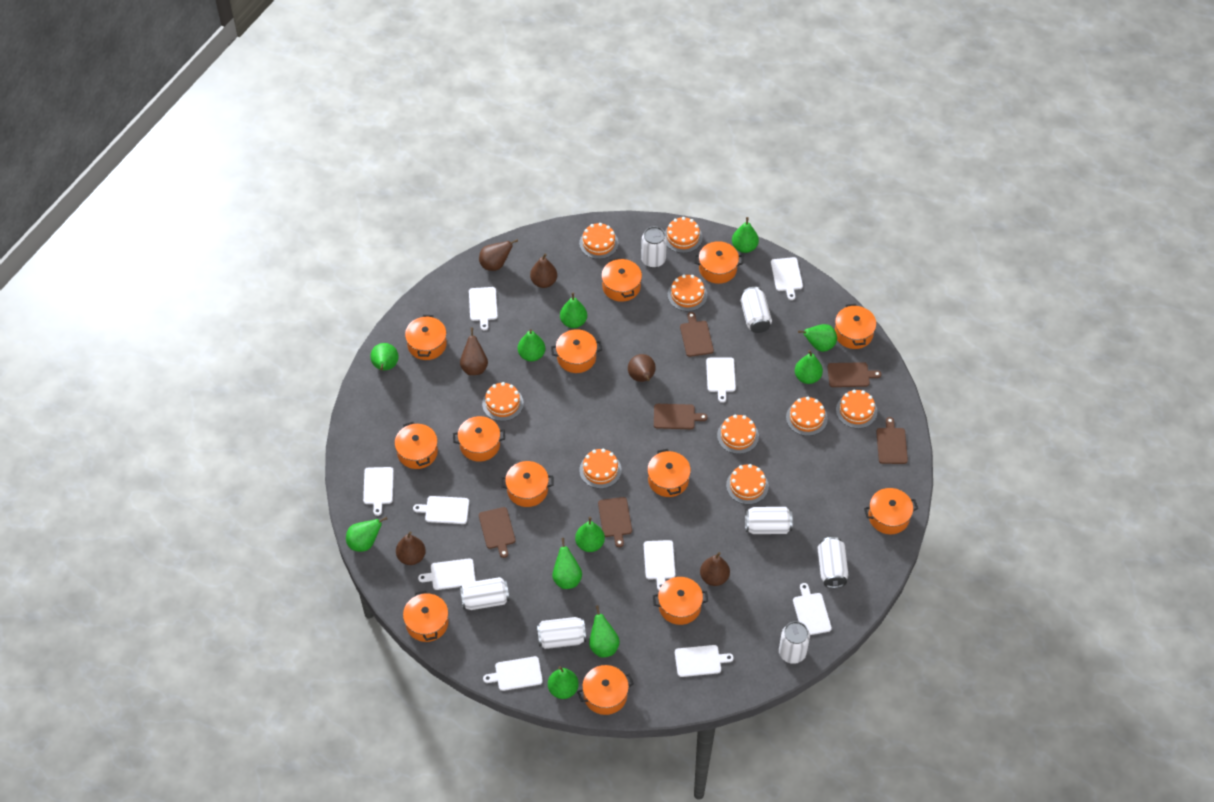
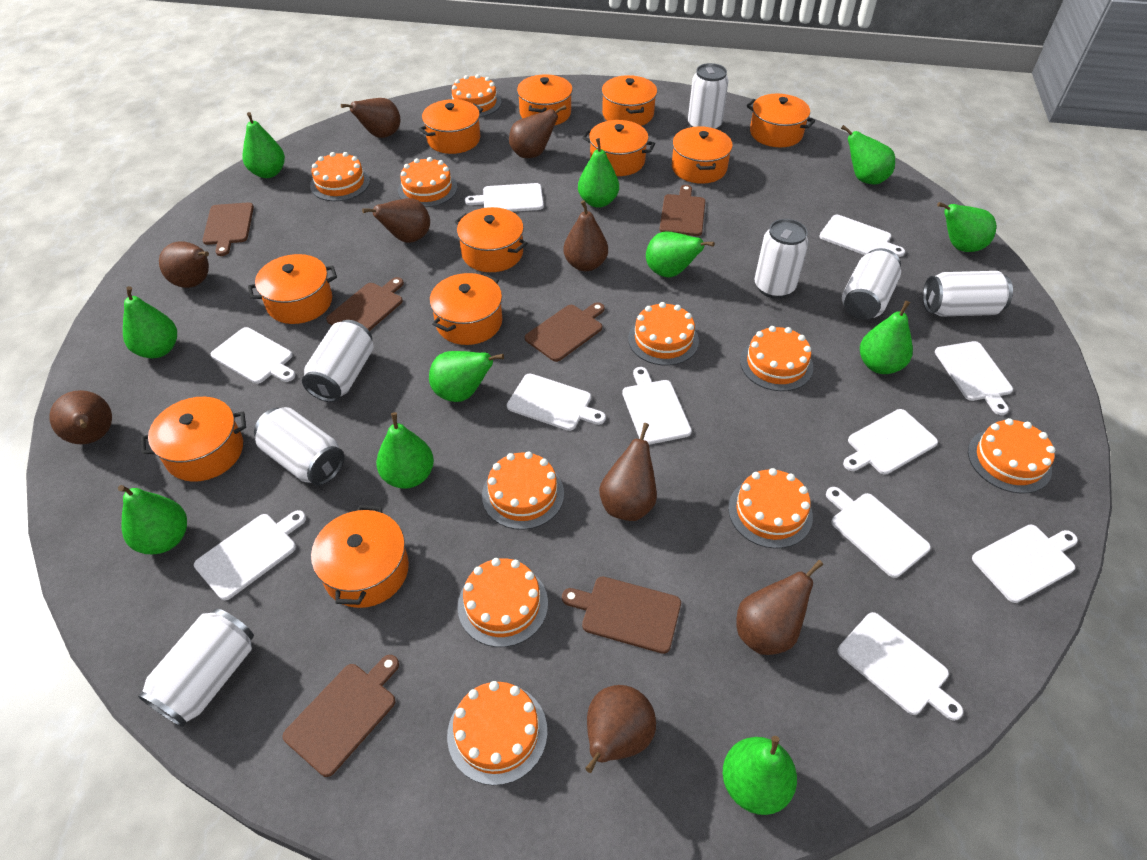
brown pear: 6 -> 9
orange cake: 9 -> 10
orange pot: 13 -> 11
white cutting board: 10 -> 11

